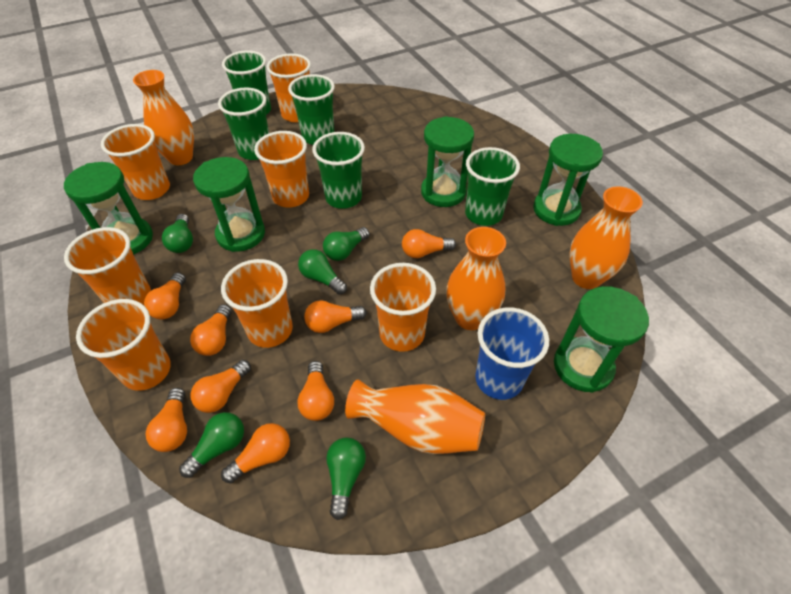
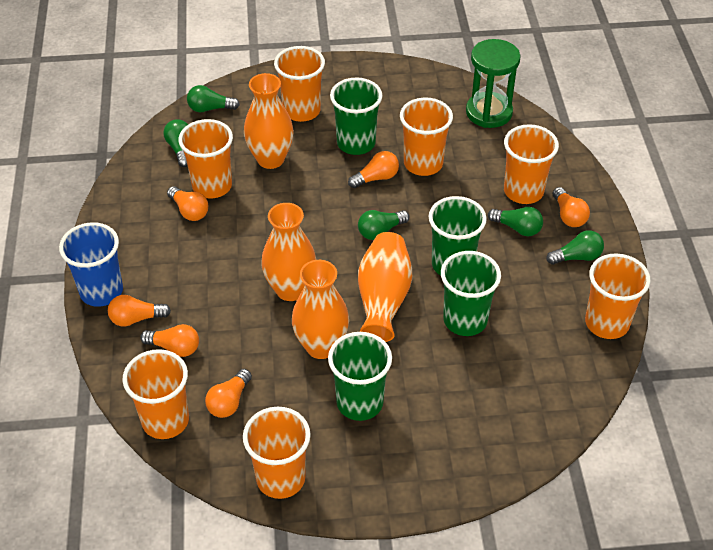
green cup: 5 -> 4
green hourglass: 5 -> 1
orange light bulb: 8 -> 6

